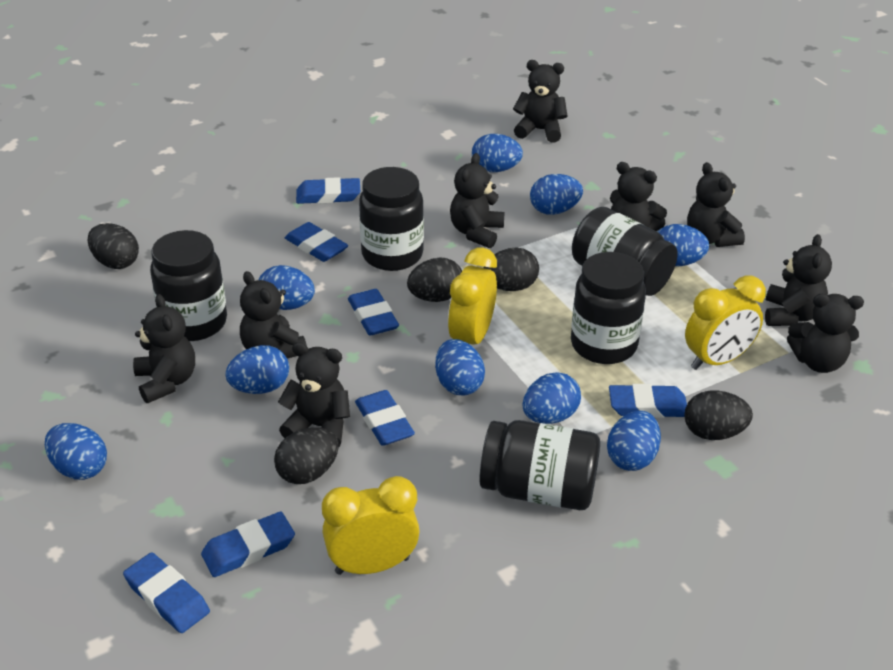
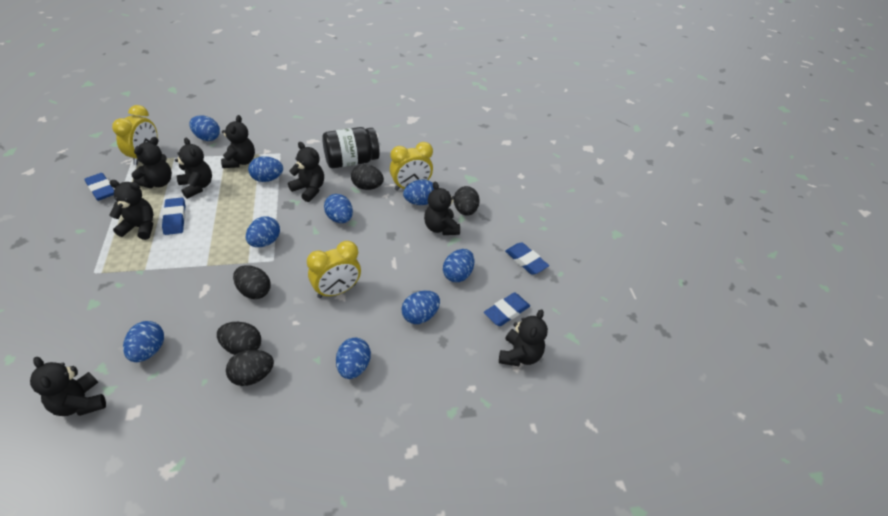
black jar: 5 -> 1
black teddy bear: 9 -> 8
blue eraser: 7 -> 4

